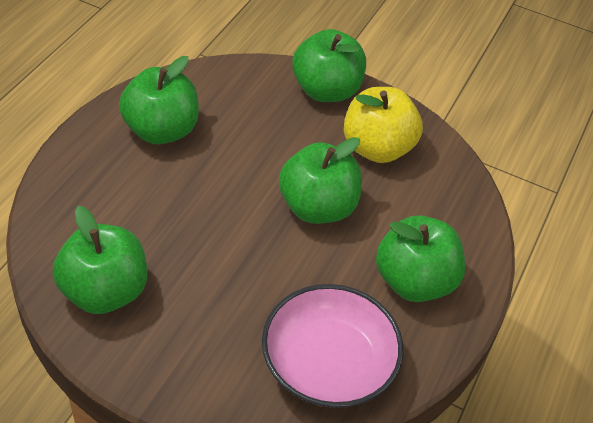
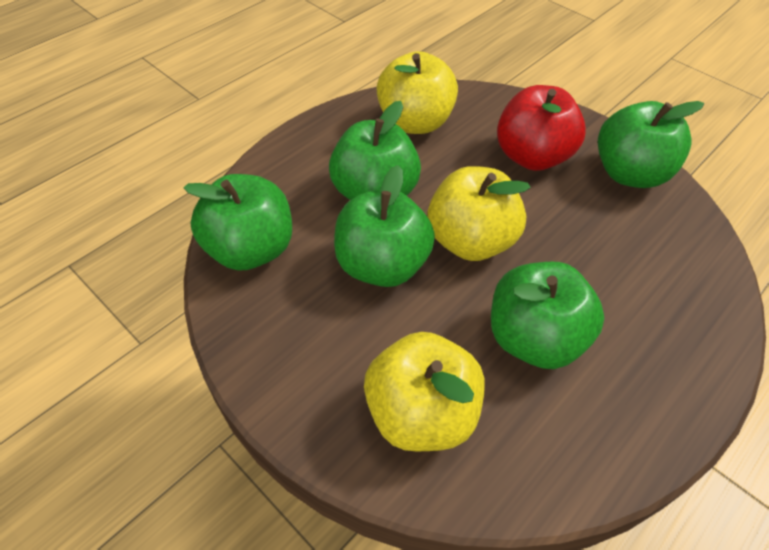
pink bowl: 1 -> 0
red apple: 0 -> 1
yellow apple: 1 -> 3

